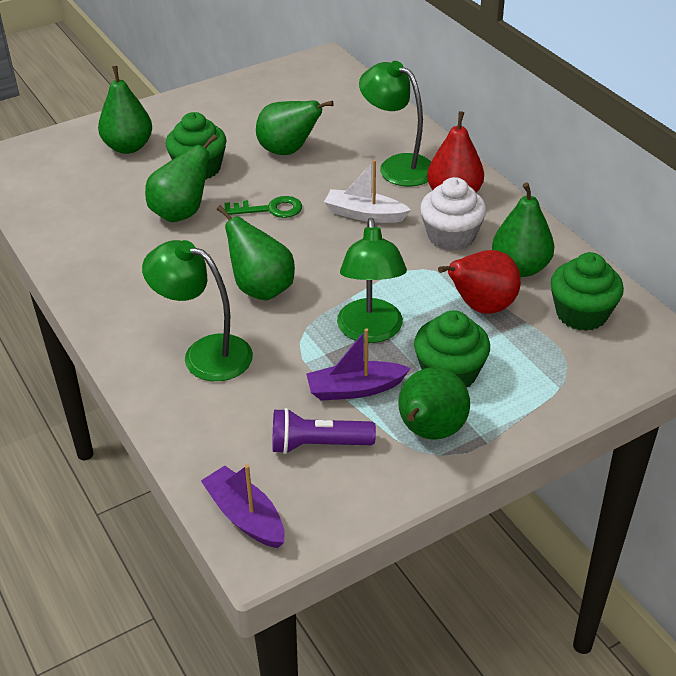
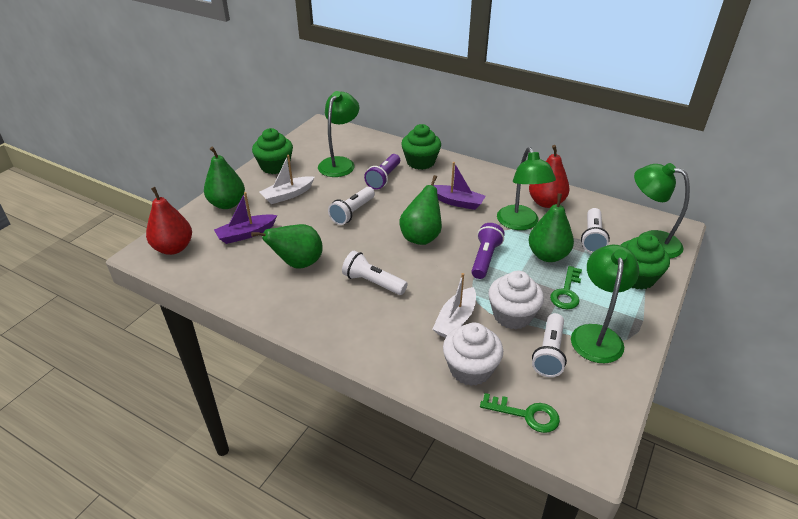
green key: 1 -> 2
green lamp: 3 -> 4
green pear: 6 -> 4
purple flashlight: 1 -> 2
white boat: 1 -> 2
white cupcake: 1 -> 2
white flashlight: 0 -> 4

